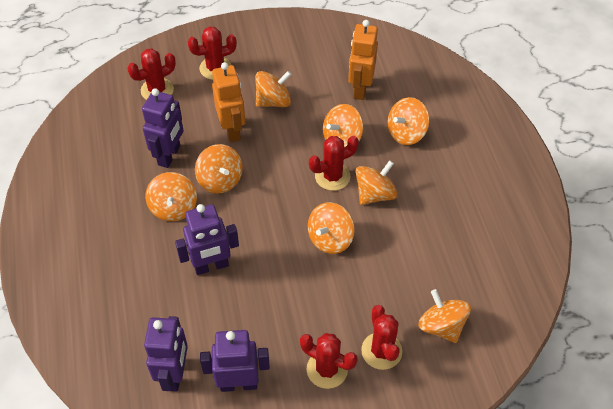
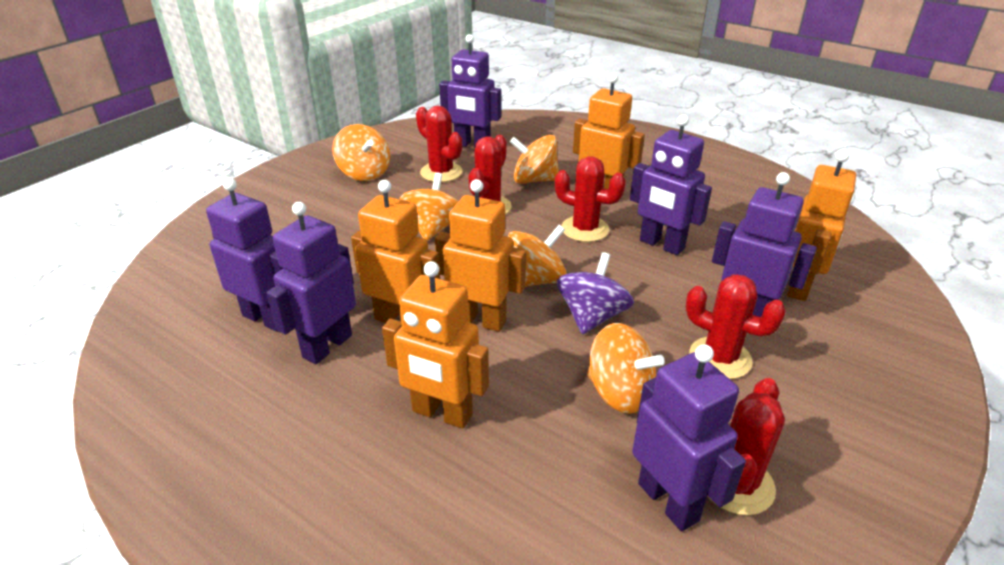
orange robot: 2 -> 5
orange spinning top: 8 -> 5
purple robot: 4 -> 6
purple spinning top: 0 -> 1

